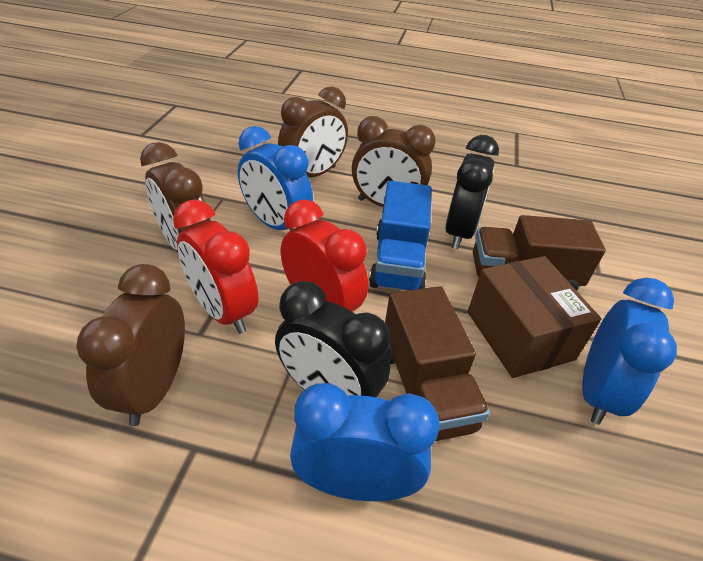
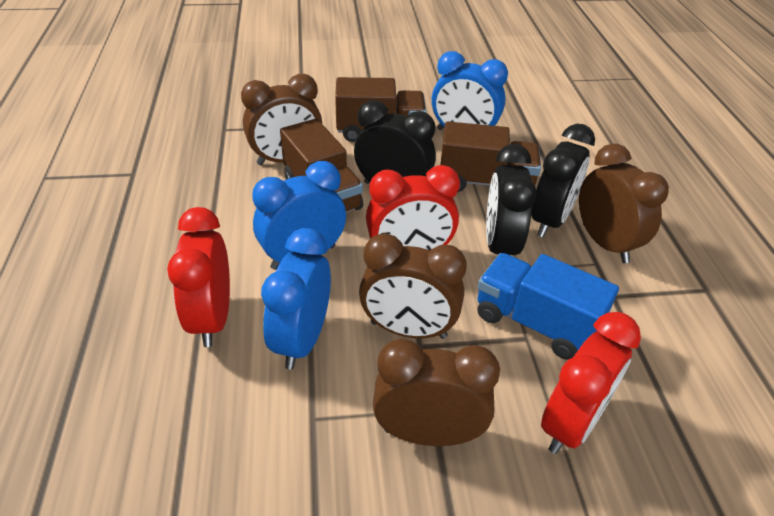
black clock: 2 -> 3
brown box: 1 -> 0
brown truck: 2 -> 3
red clock: 2 -> 3

